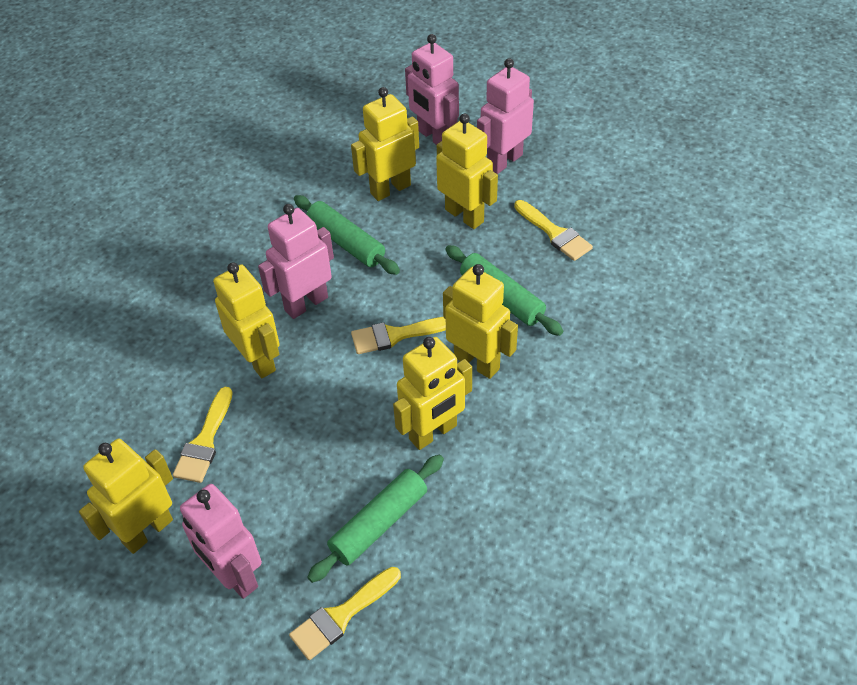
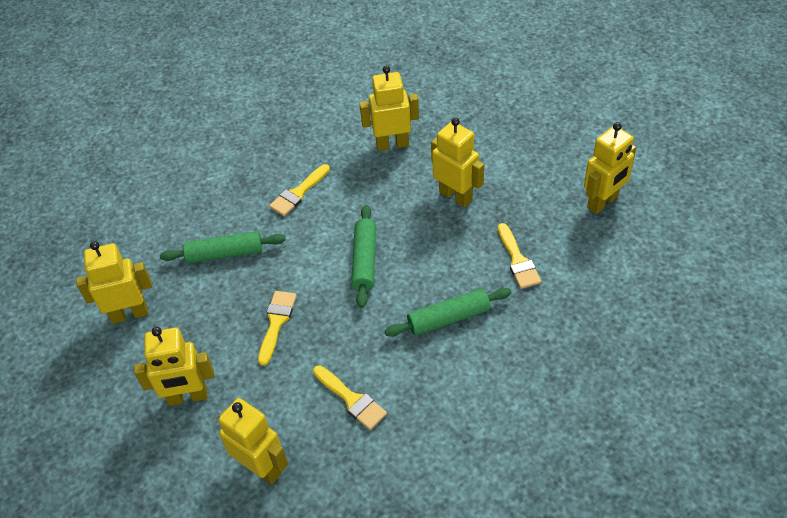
pink robot: 4 -> 0

